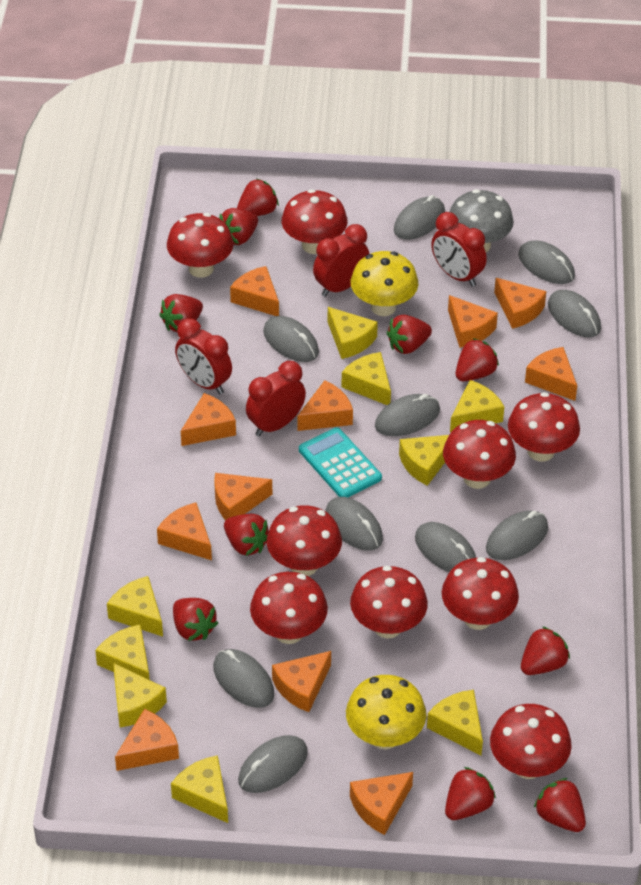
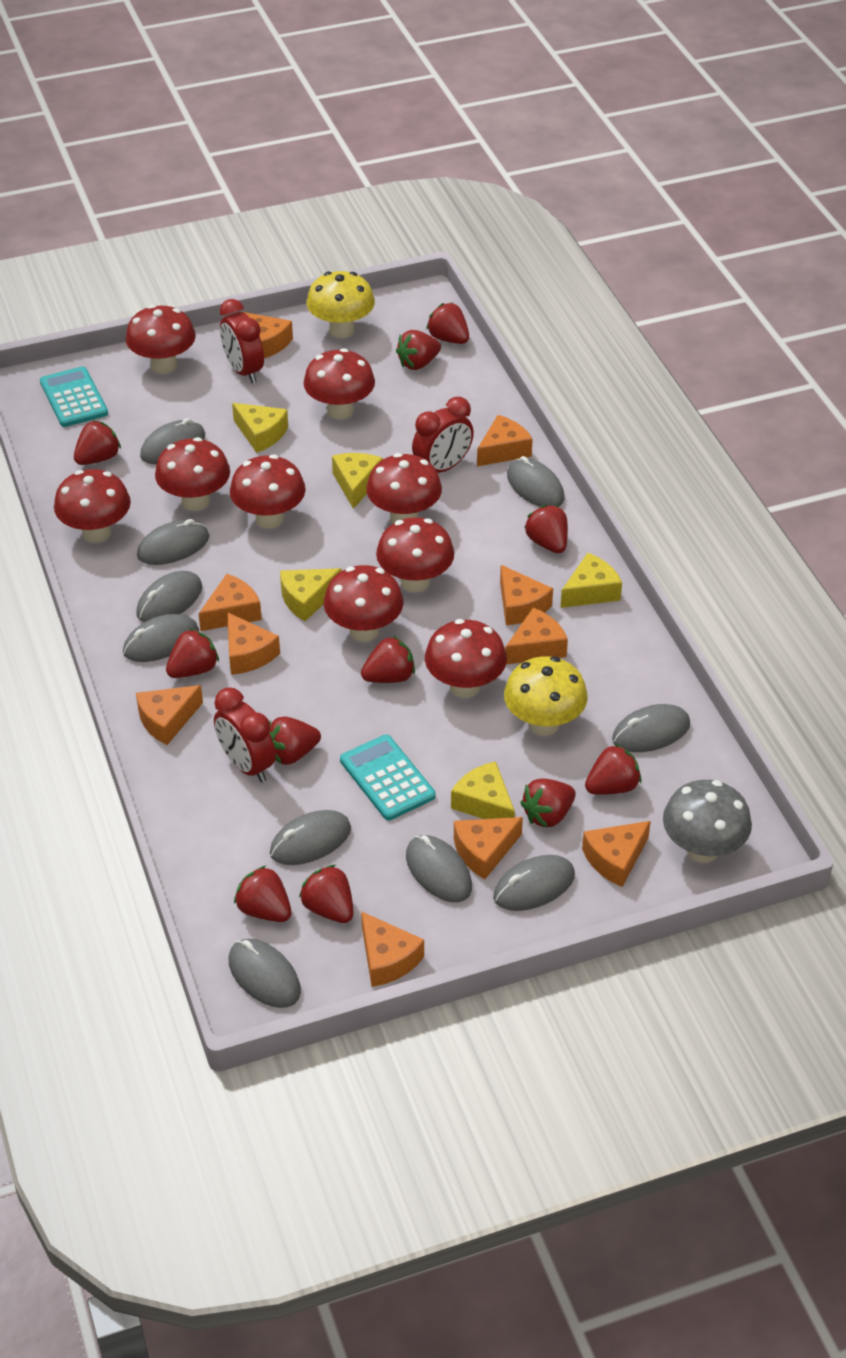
orange cheese: 11 -> 10
red clock: 4 -> 3
red strawberry: 10 -> 11
turquoise calculator: 1 -> 2
yellow cheese: 9 -> 5

